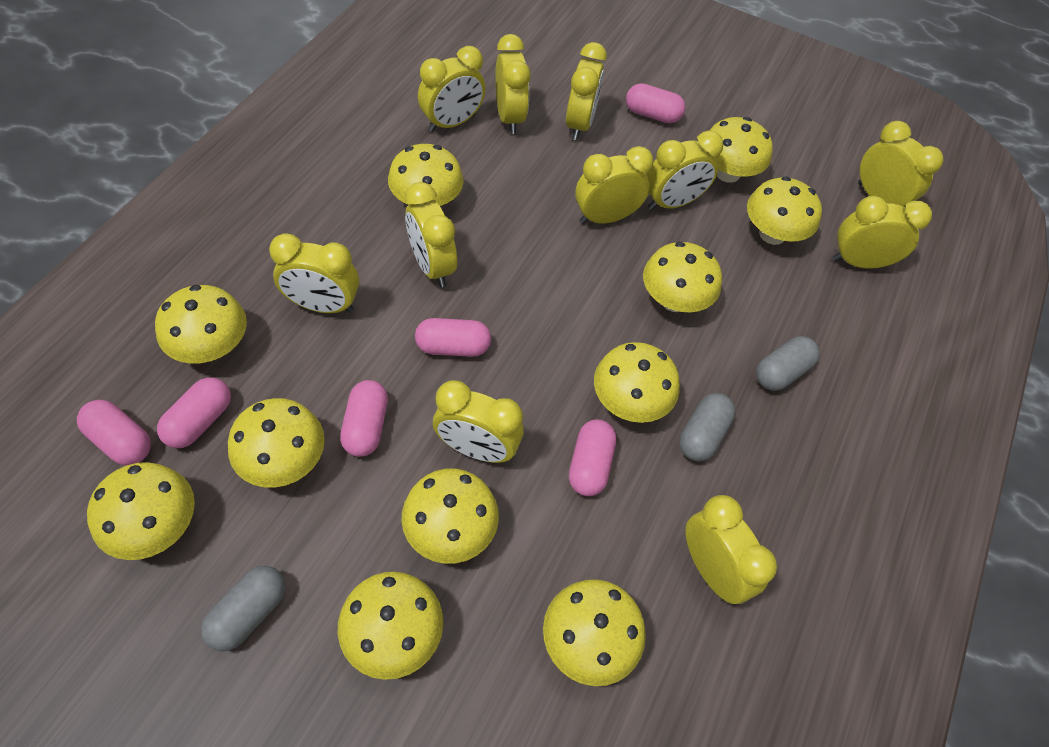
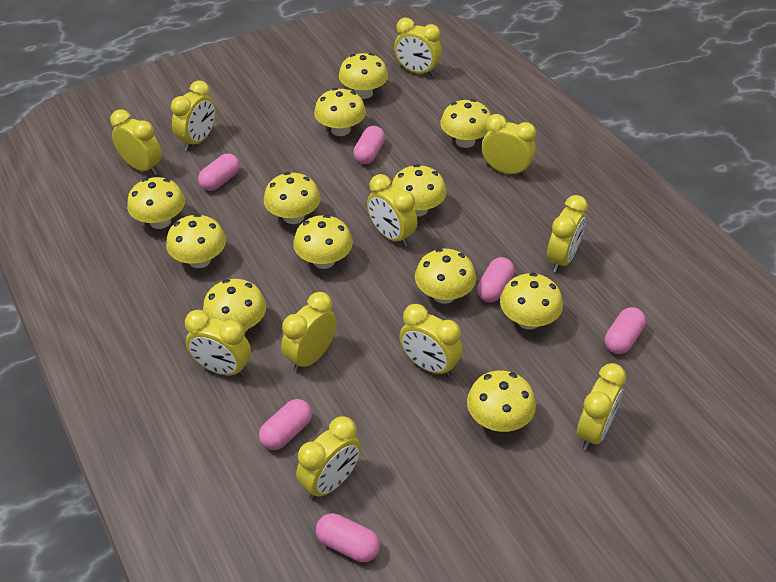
grey capsule: 3 -> 0
yellow mushroom: 11 -> 12

